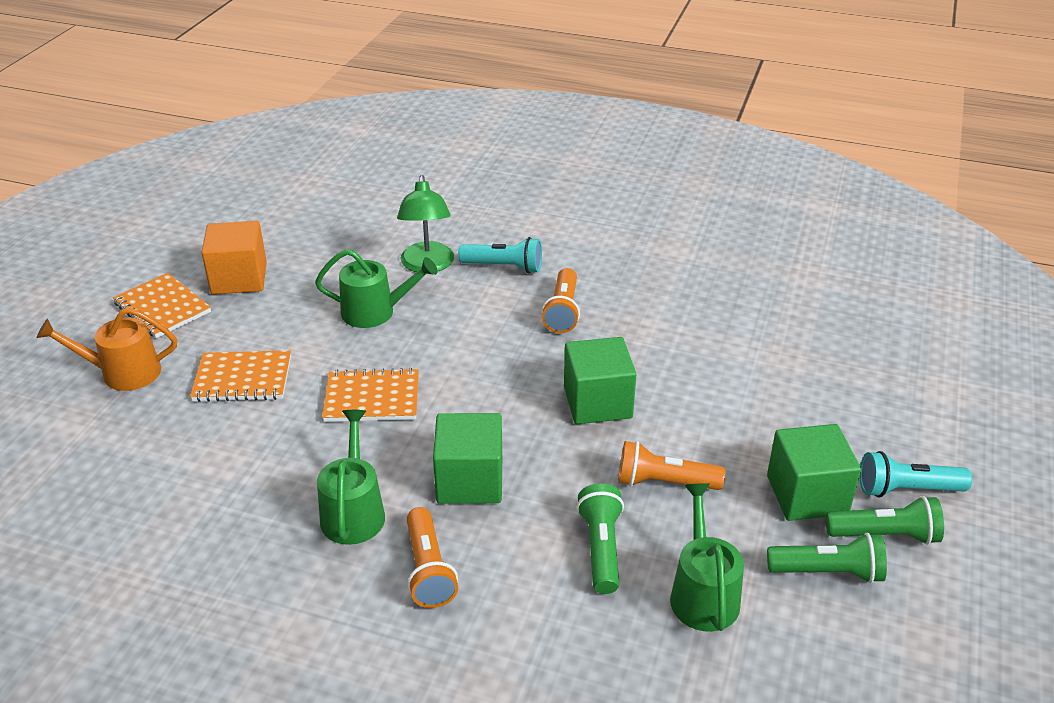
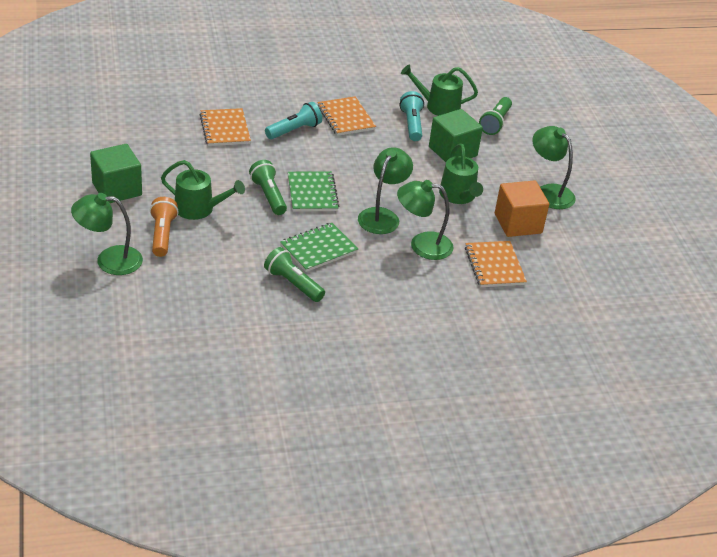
green cube: 3 -> 2
green lamp: 1 -> 4
green notebook: 0 -> 2
orange flashlight: 3 -> 1
orange watering can: 1 -> 0

